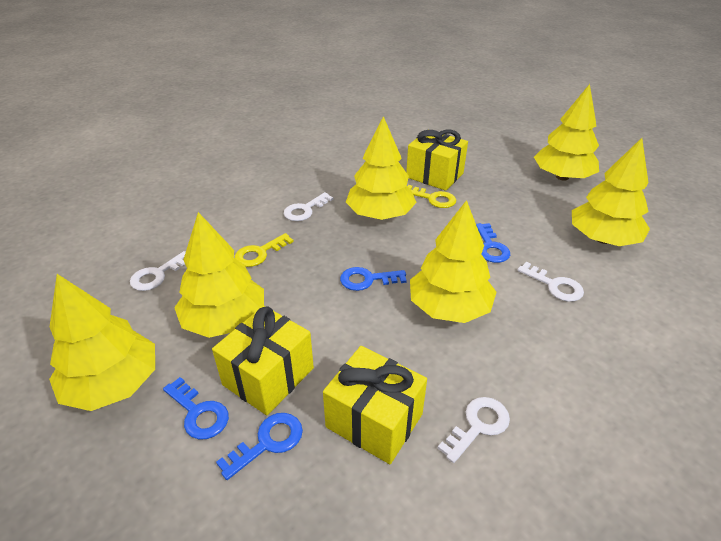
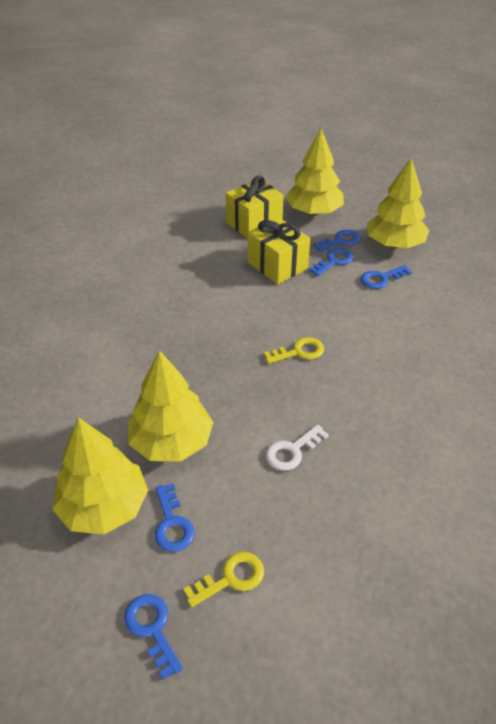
blue key: 4 -> 5
white key: 4 -> 1
yellow gift: 3 -> 2
yellow tree: 6 -> 4

